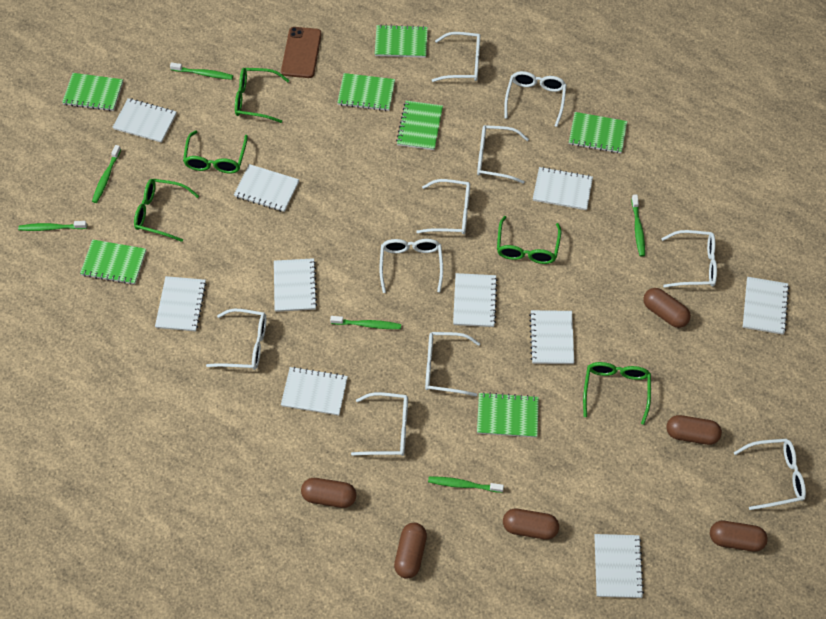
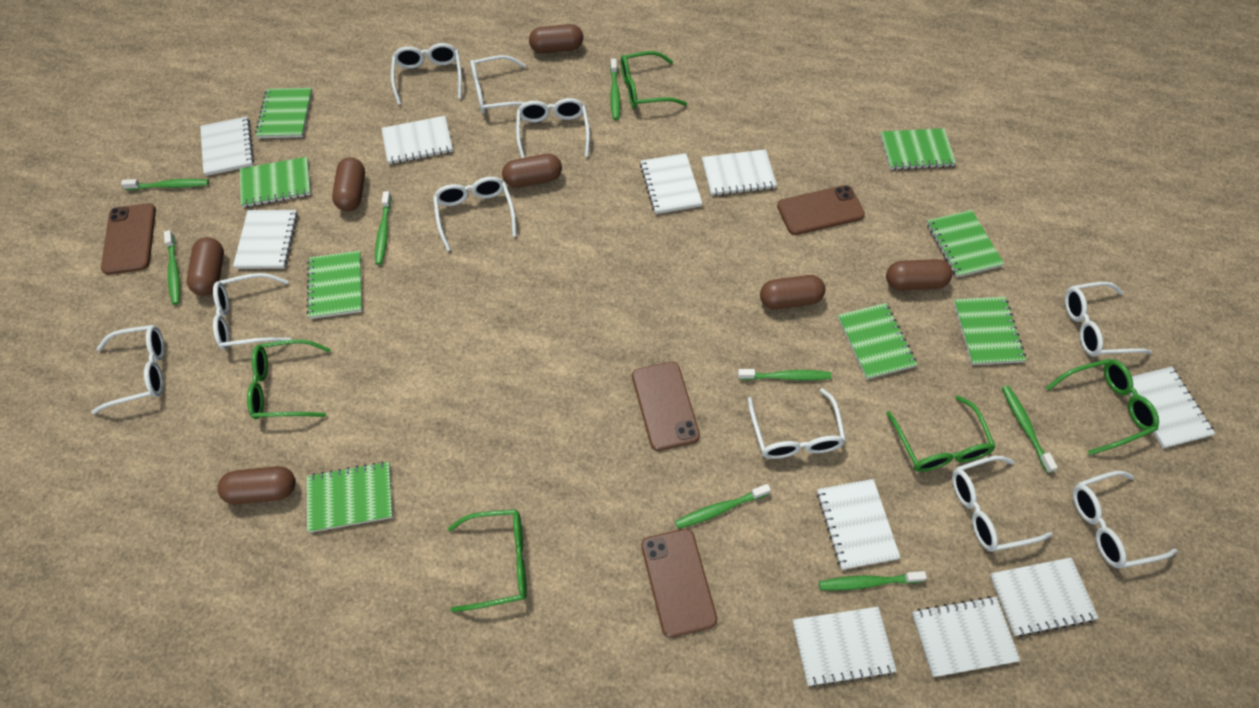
brown capsule: 6 -> 7
brown phone: 1 -> 4
green notebook: 7 -> 8
green toothbrush: 6 -> 8

